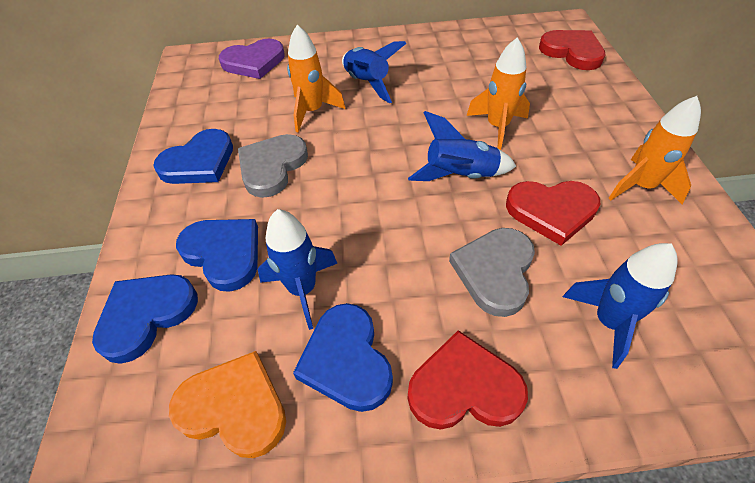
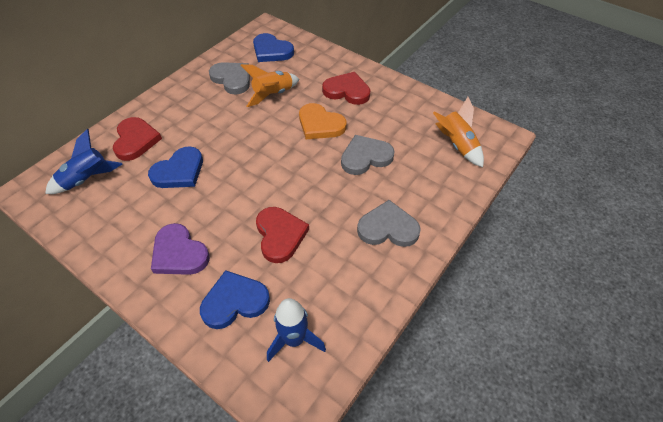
blue heart: 4 -> 3
blue rocket: 4 -> 2
grey heart: 2 -> 3
orange rocket: 3 -> 2

